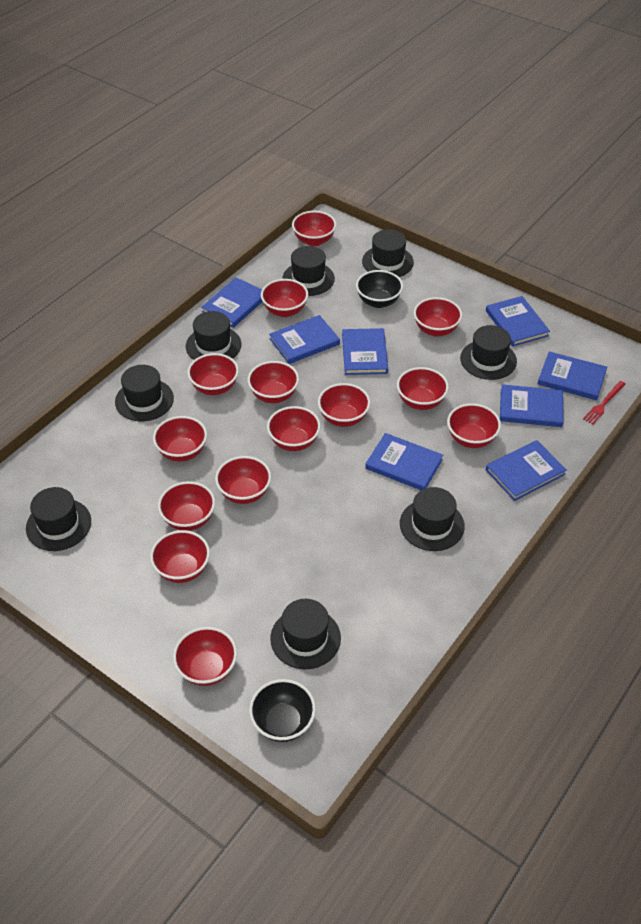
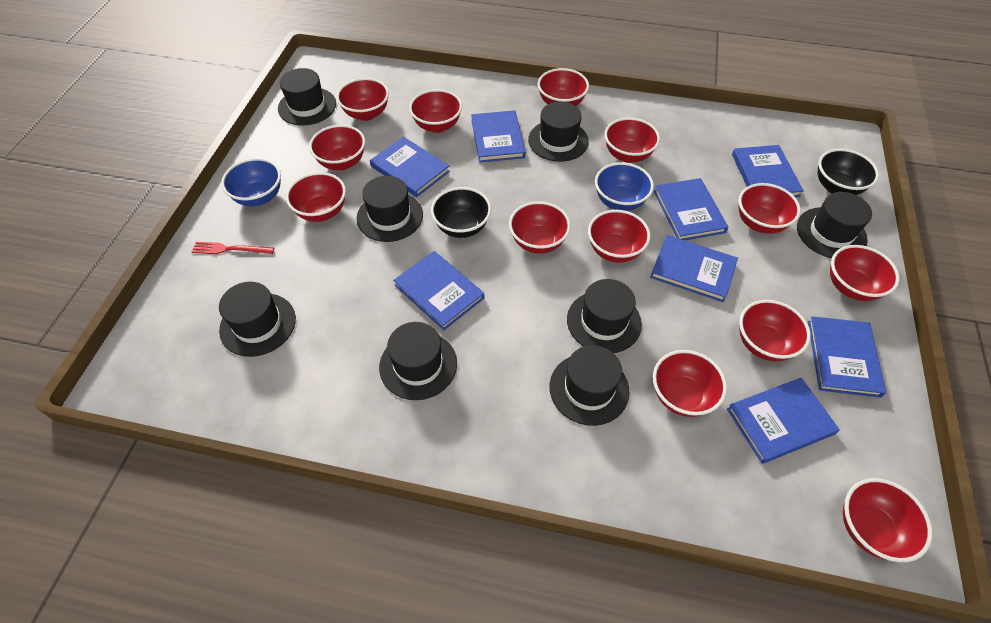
blue bowl: 0 -> 2
red bowl: 14 -> 13

